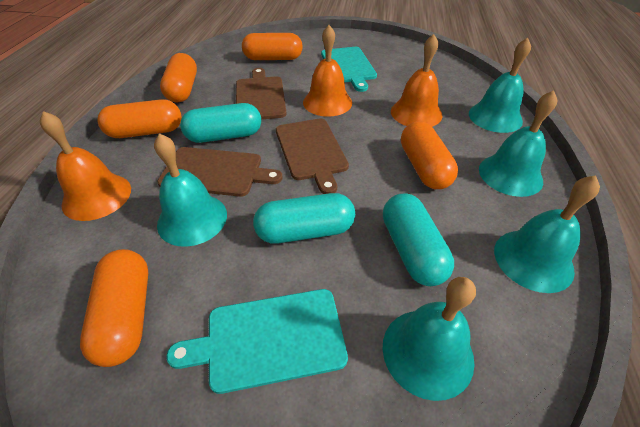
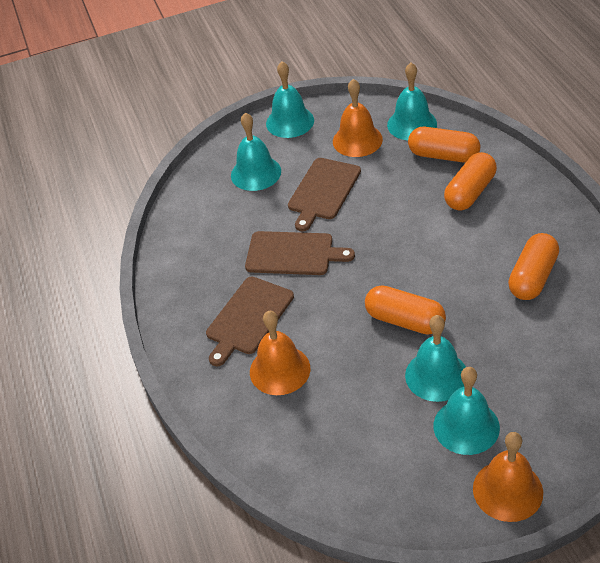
orange capsule: 5 -> 4
turquoise capsule: 3 -> 0
turquoise cutting board: 2 -> 0

